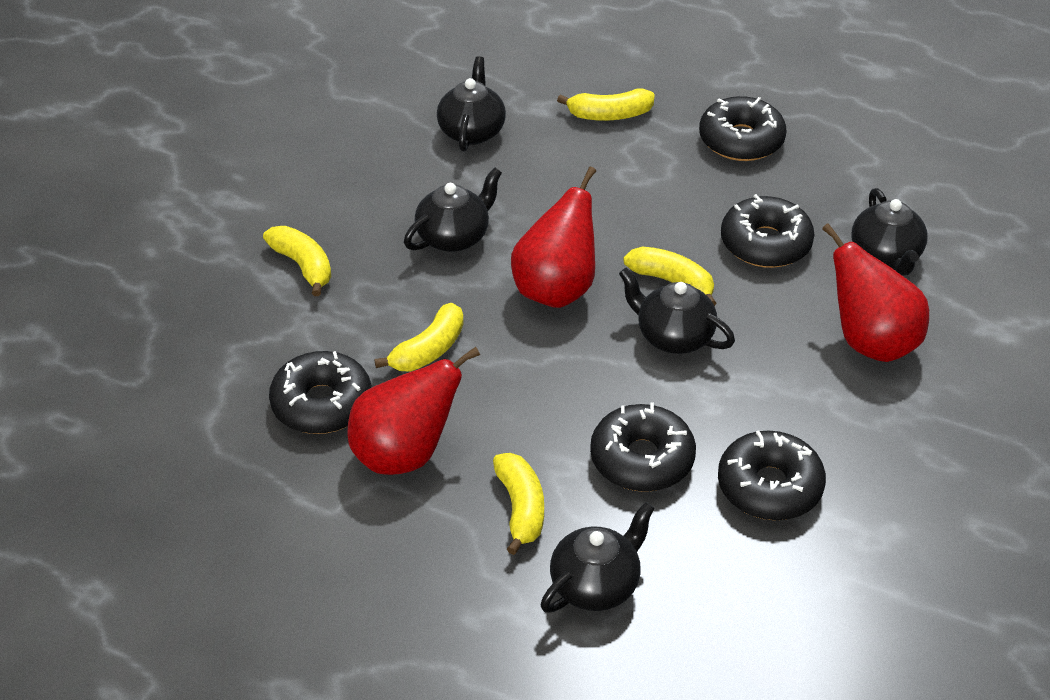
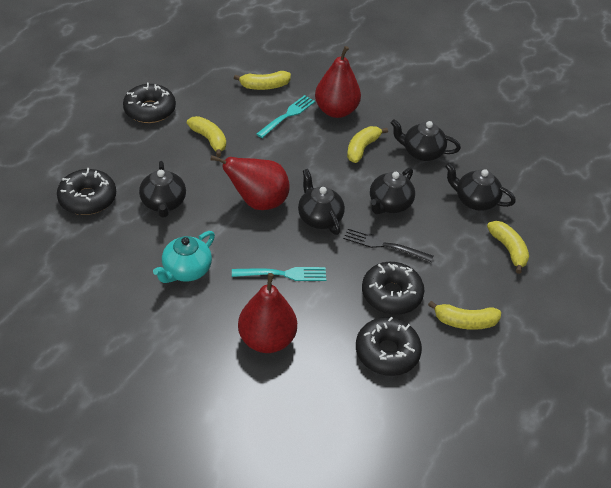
black donut: 5 -> 4
black fork: 0 -> 1
turquoise fork: 0 -> 2
turquoise teapot: 0 -> 1

